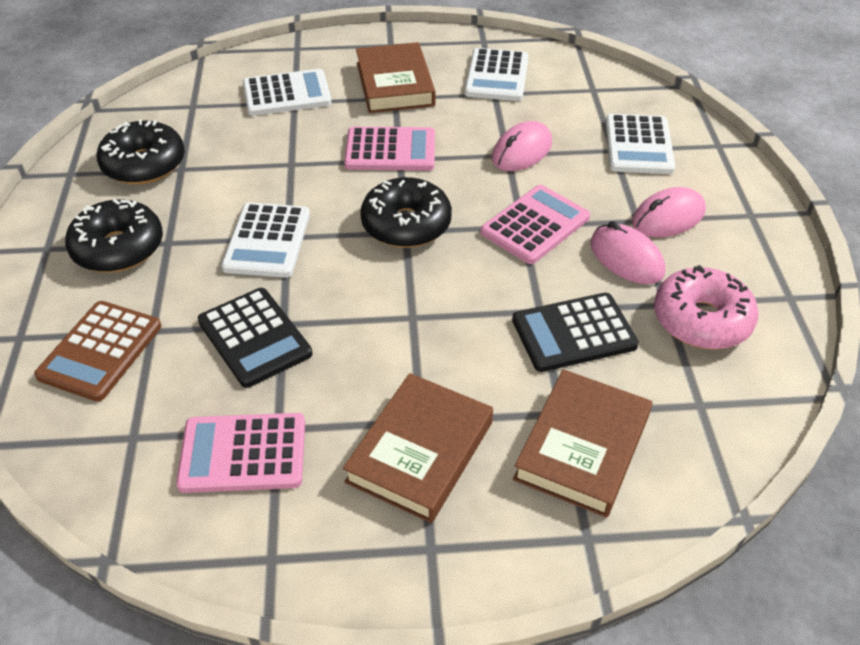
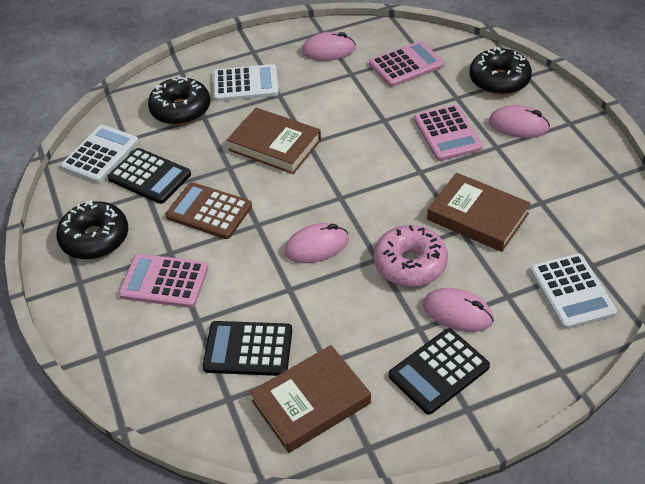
black calculator: 2 -> 3
pink mouse: 3 -> 4
white calculator: 4 -> 3

